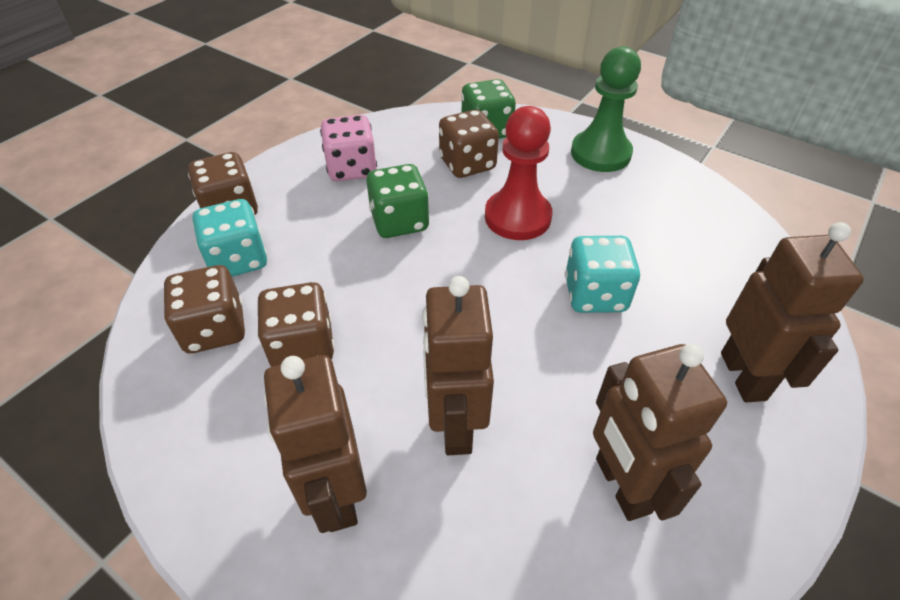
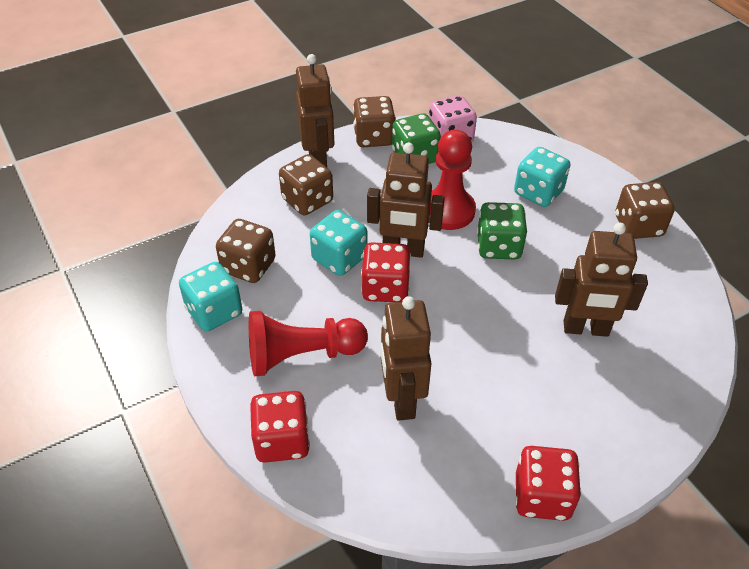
green pawn: 1 -> 0
red dice: 0 -> 3
red pawn: 1 -> 2
turquoise dice: 2 -> 3

